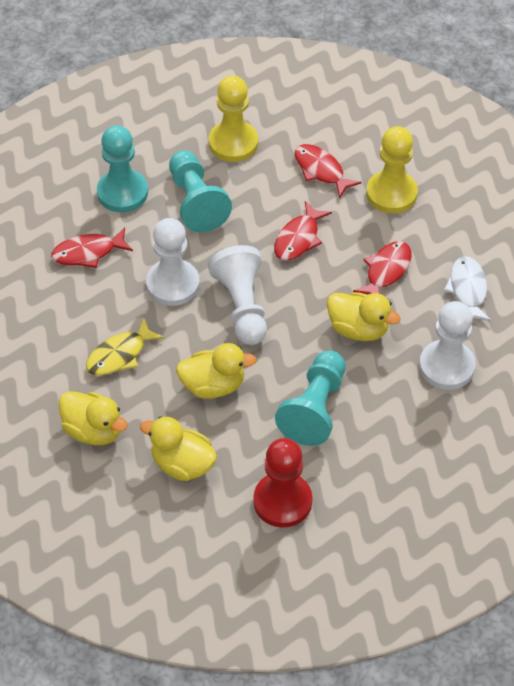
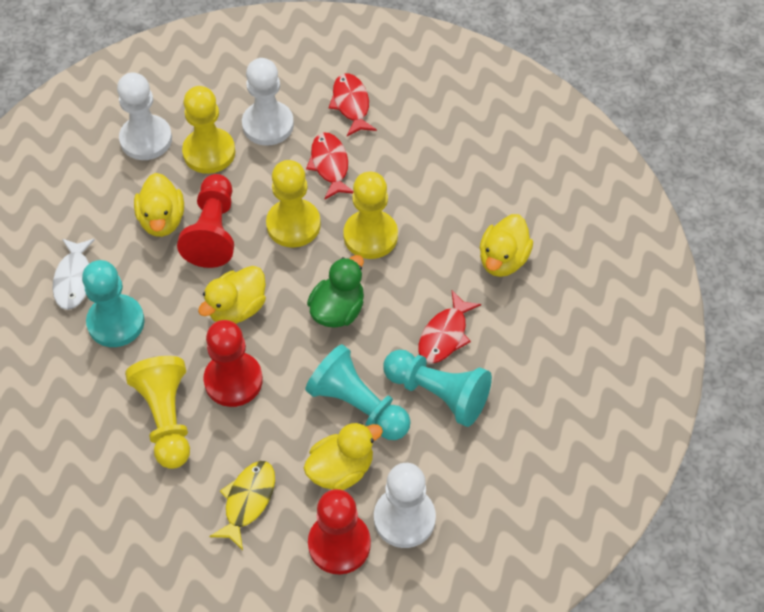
green duck: 0 -> 1
red fish: 4 -> 3
red pawn: 1 -> 3
yellow pawn: 2 -> 4

